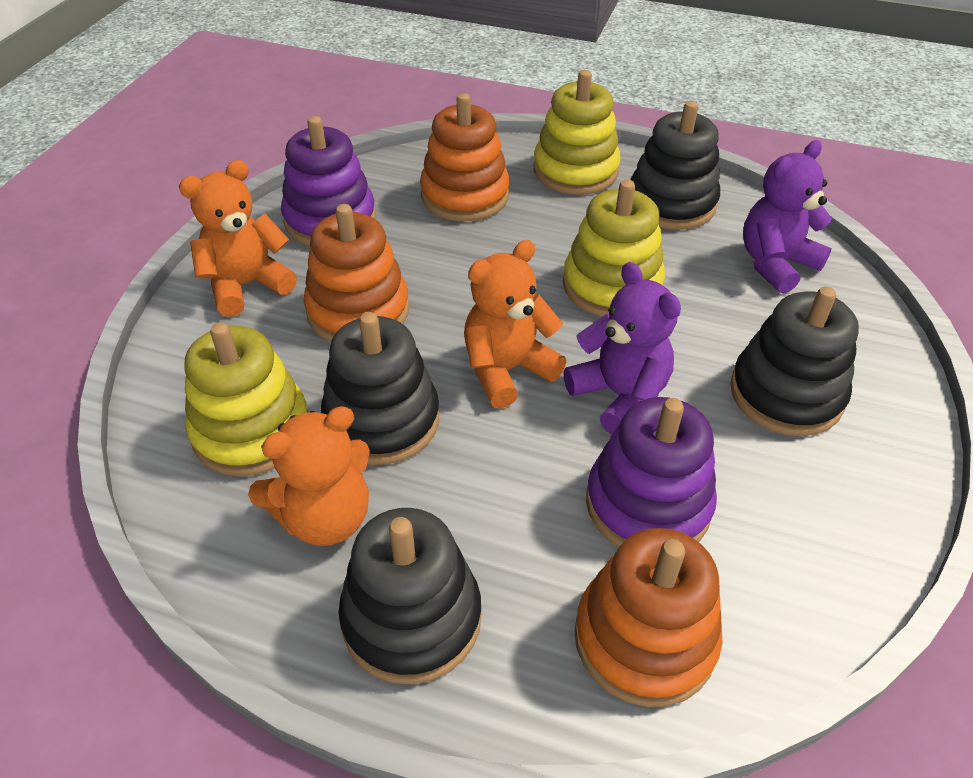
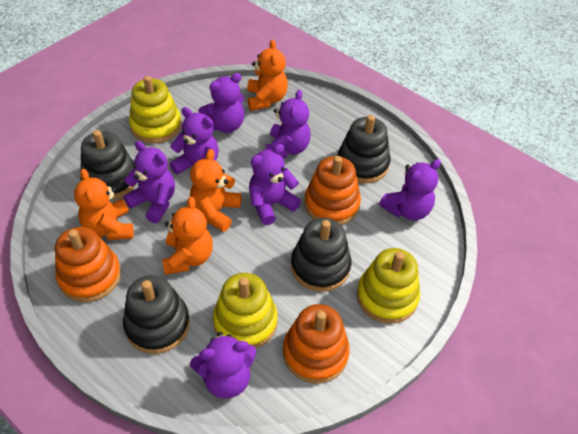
orange teddy bear: 3 -> 4
purple stacking toy: 2 -> 0
purple teddy bear: 2 -> 7

